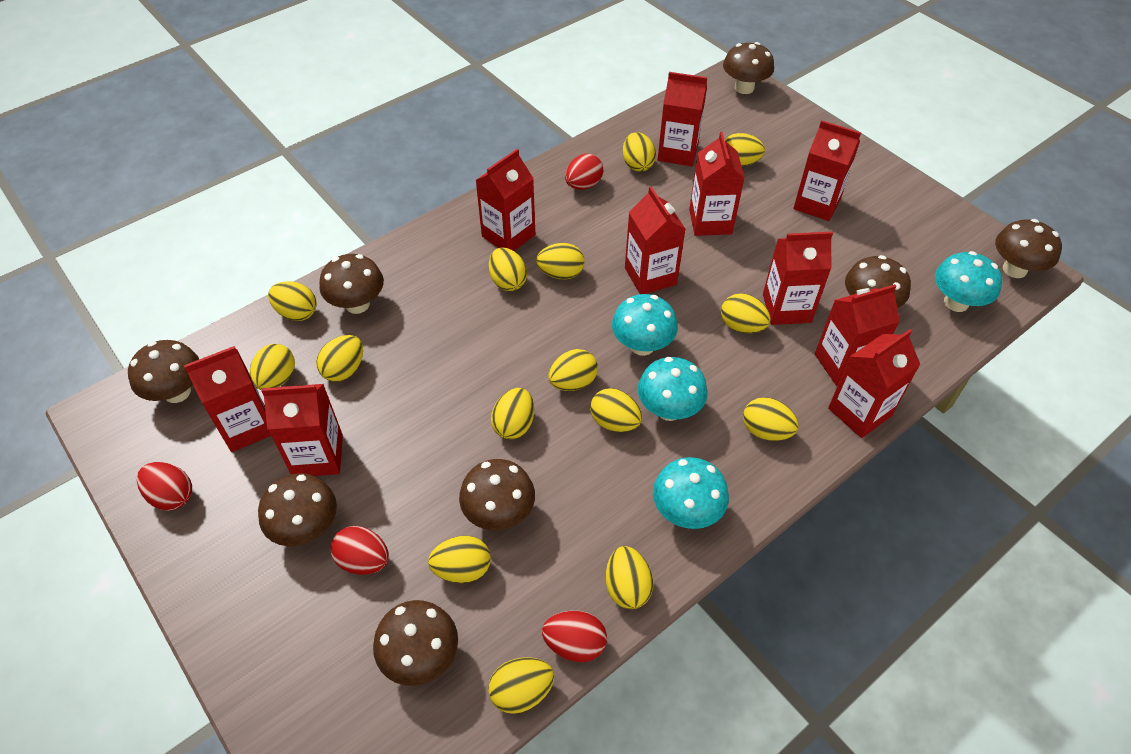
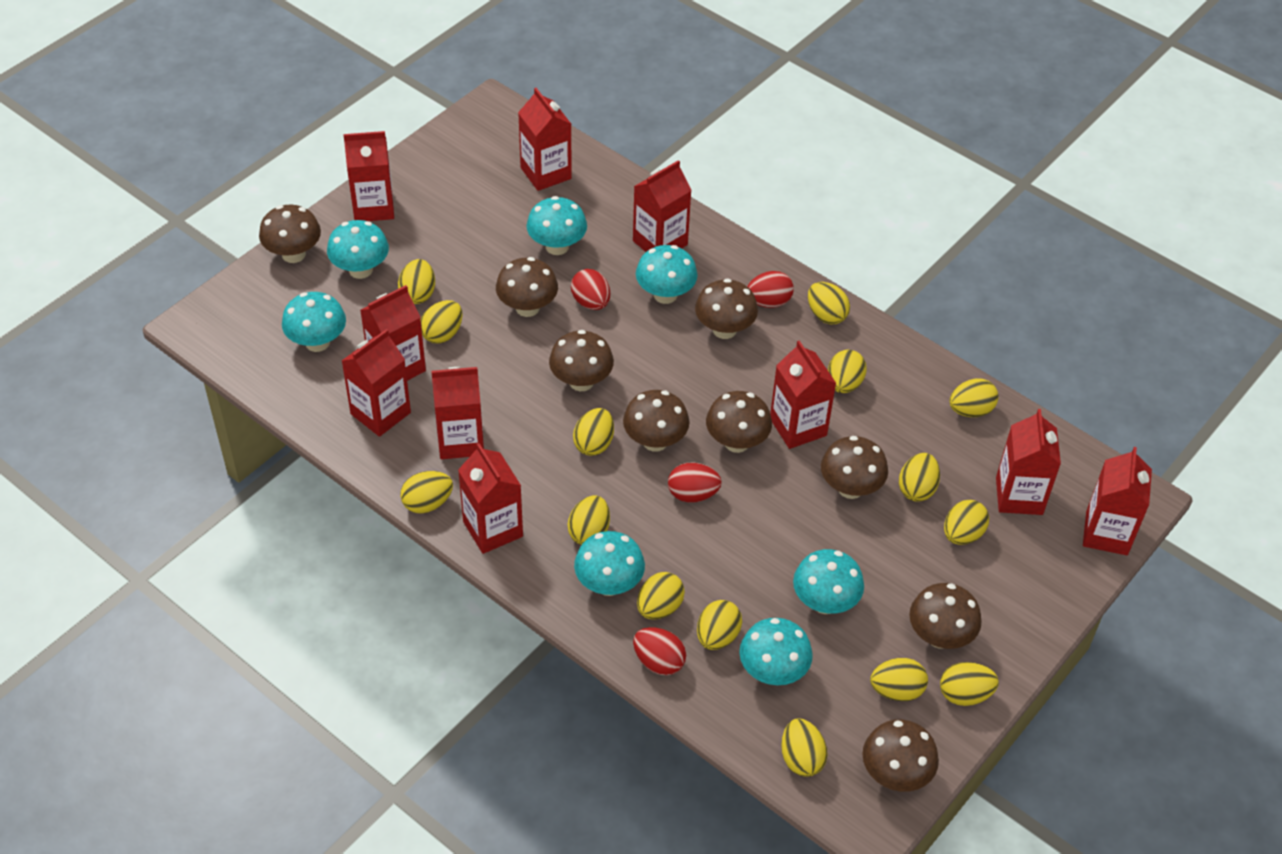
brown mushroom: 8 -> 9
turquoise mushroom: 4 -> 7

